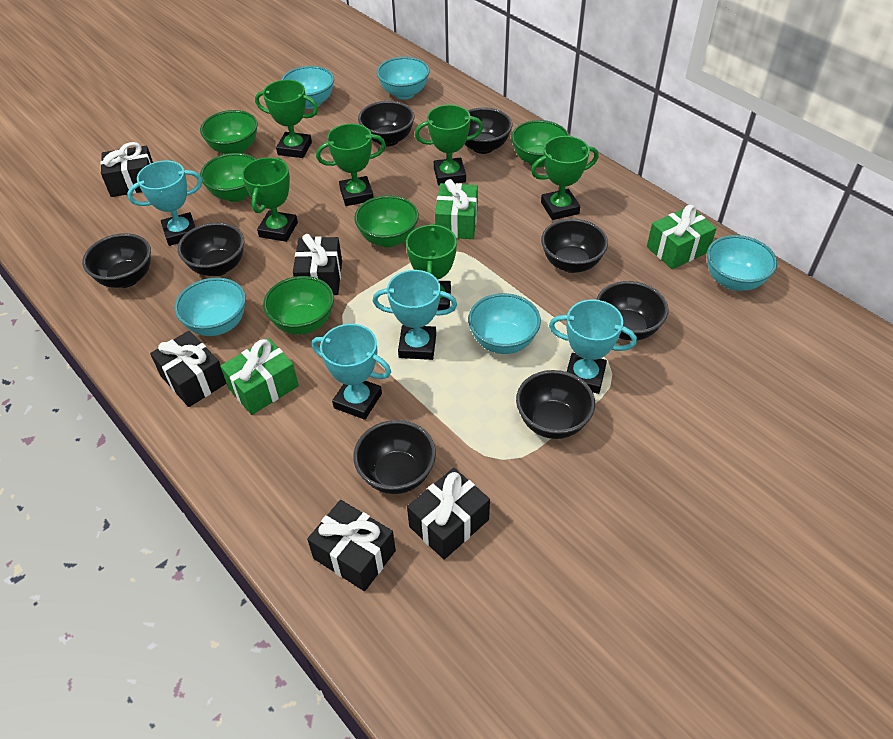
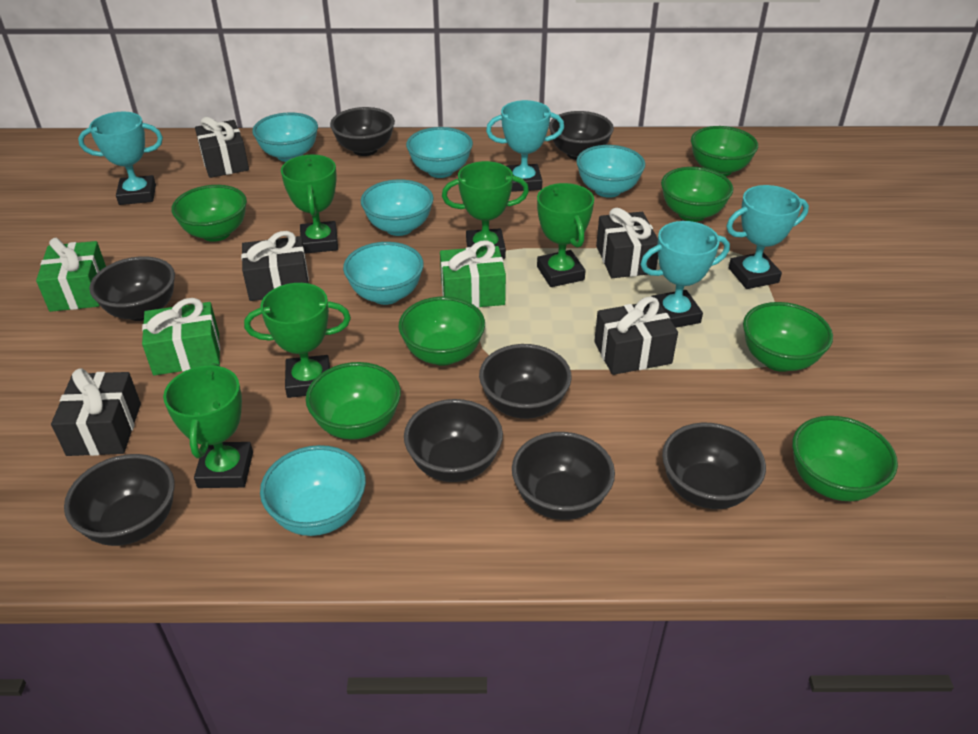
green bowl: 5 -> 7
green trophy: 6 -> 5
turquoise bowl: 5 -> 6

